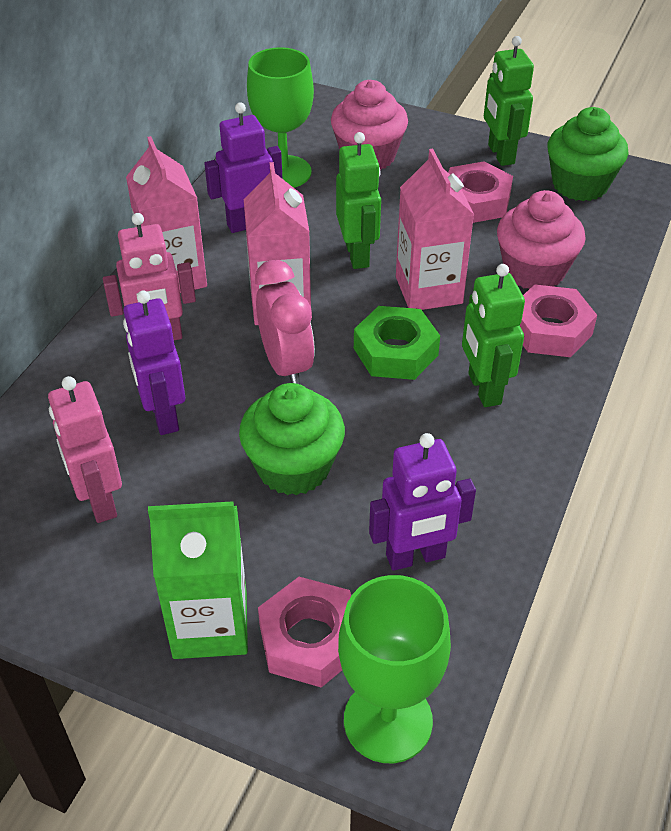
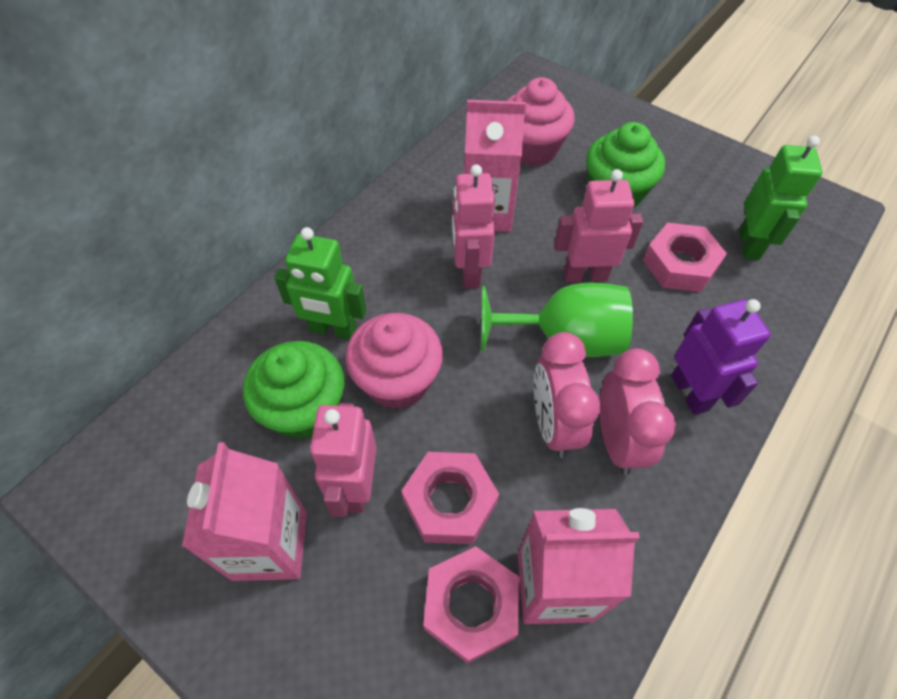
green carton: 1 -> 0
green goblet: 2 -> 1
green nut: 1 -> 0
green robot: 3 -> 2
pink clock: 1 -> 2
pink robot: 2 -> 3
purple robot: 3 -> 1

